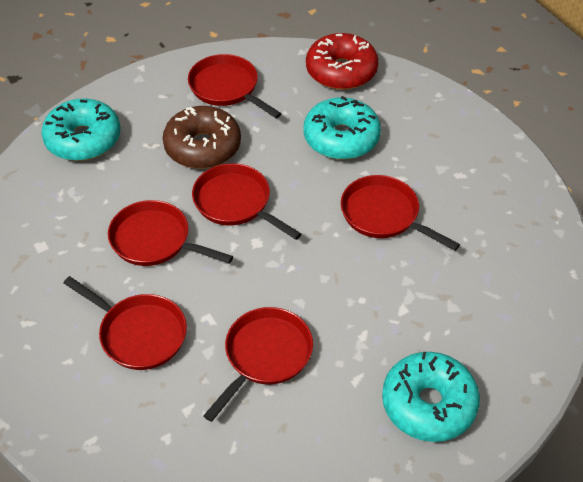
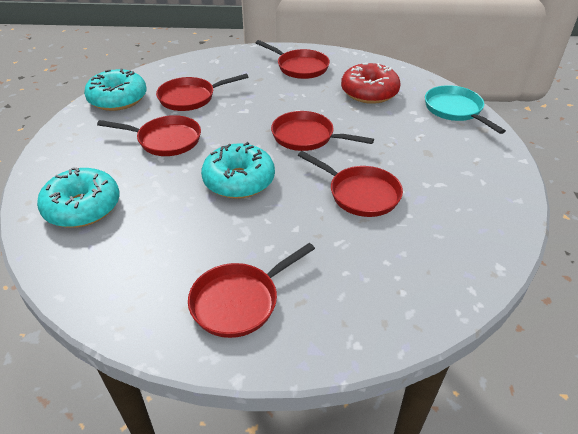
brown donut: 1 -> 0
turquoise pan: 0 -> 1

